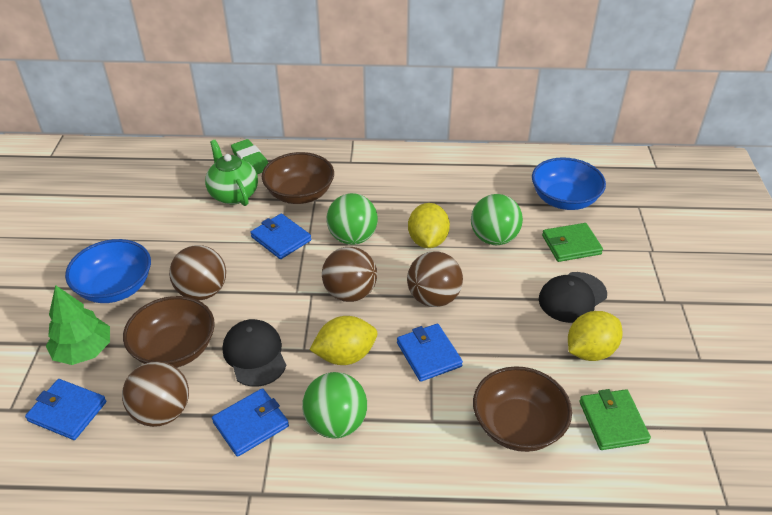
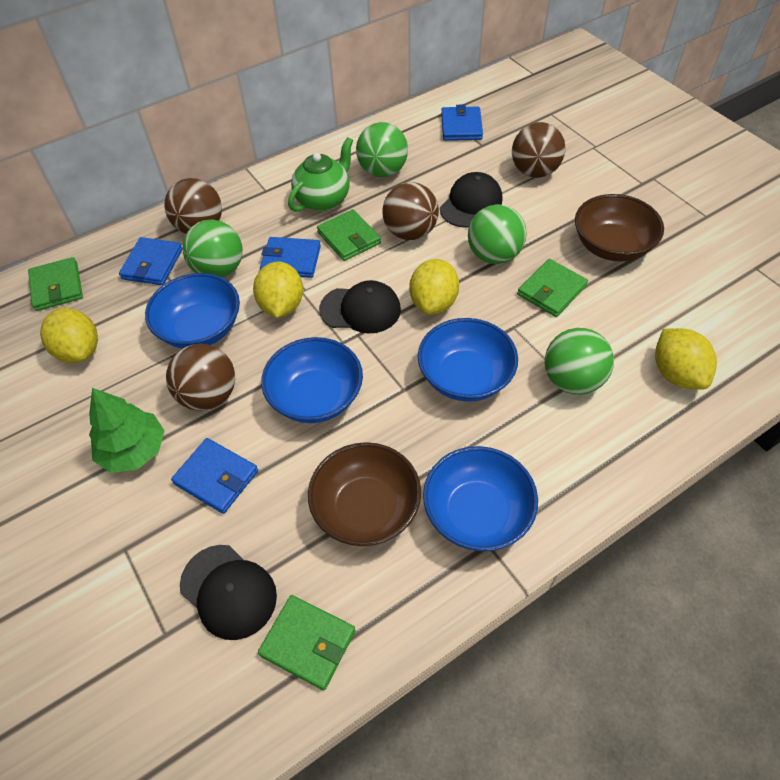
black cap: 2 -> 3
blue bowl: 2 -> 4
brown bowl: 3 -> 2
green ball: 3 -> 4
green eraser: 1 -> 0
green wallet: 2 -> 4
yellow lemon: 3 -> 4

